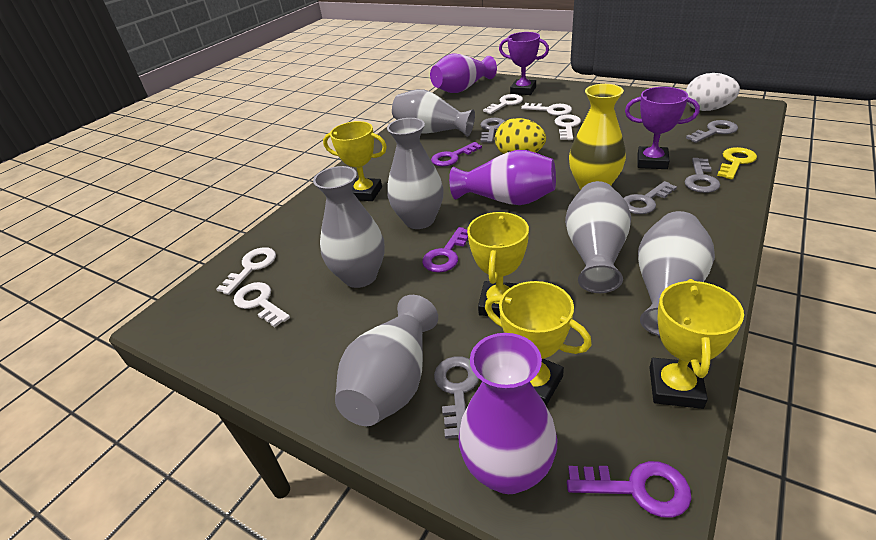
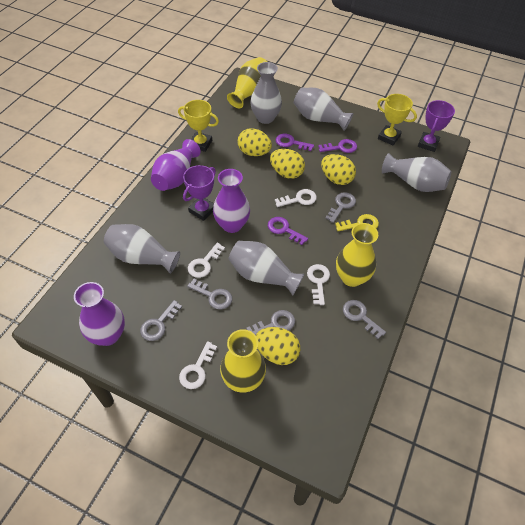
grey vase: 6 -> 5
white egg: 1 -> 0
white key: 5 -> 4
yellow egg: 1 -> 4
yellow trophy: 4 -> 2
yellow vase: 1 -> 3

